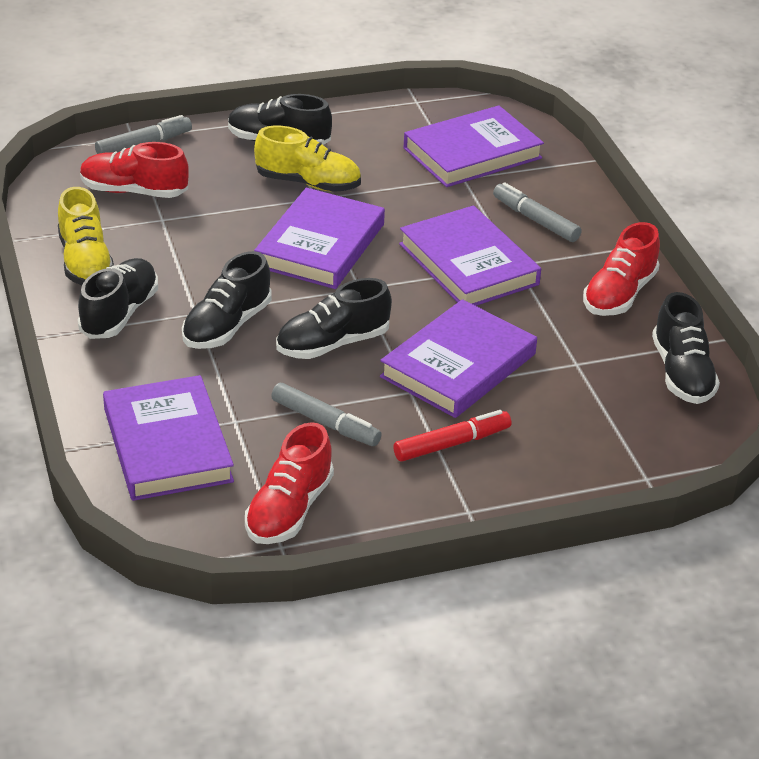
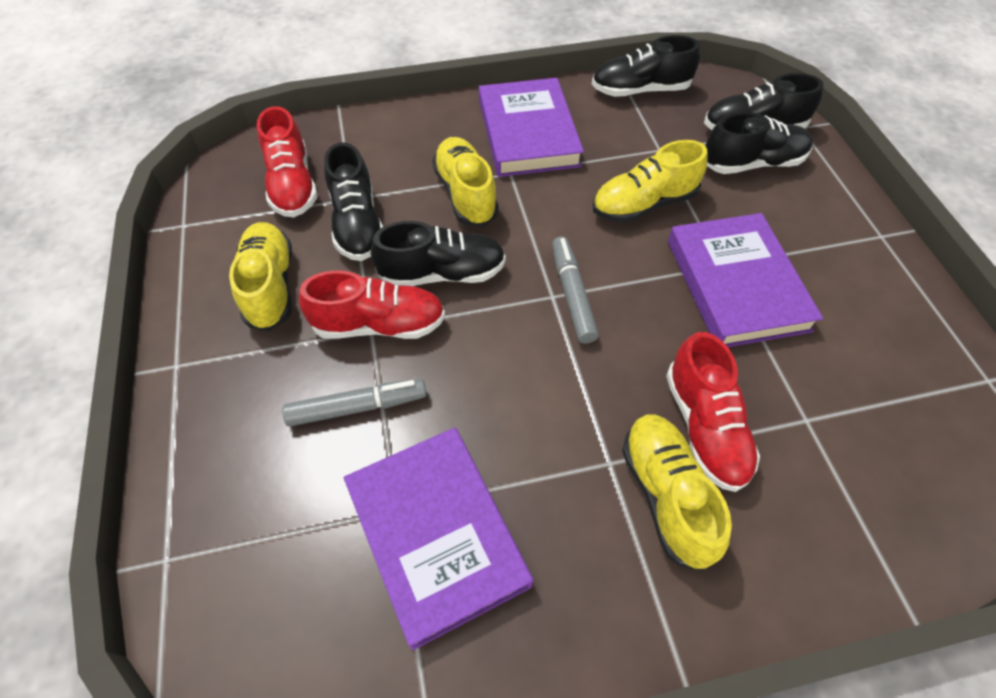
grey marker: 3 -> 2
purple book: 5 -> 3
red marker: 1 -> 0
yellow shoe: 2 -> 4

